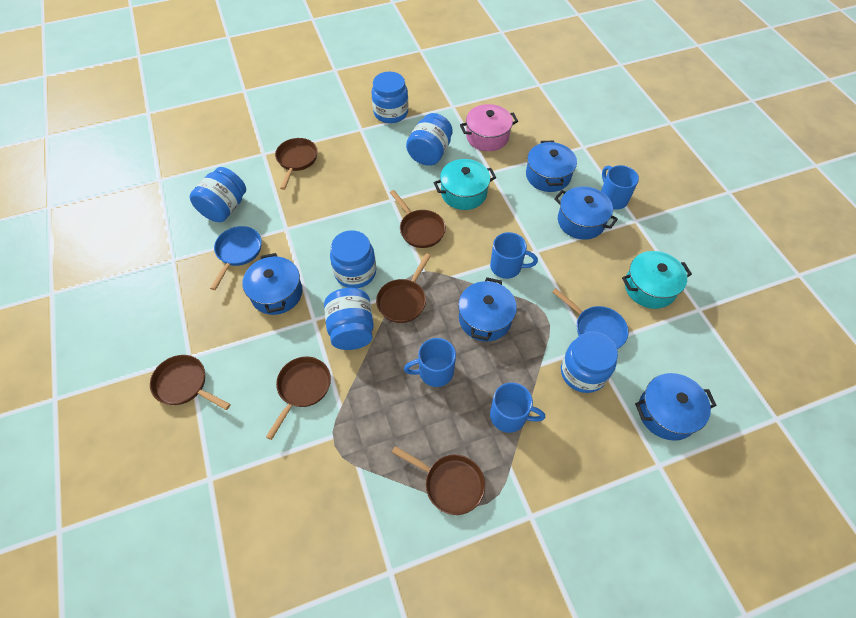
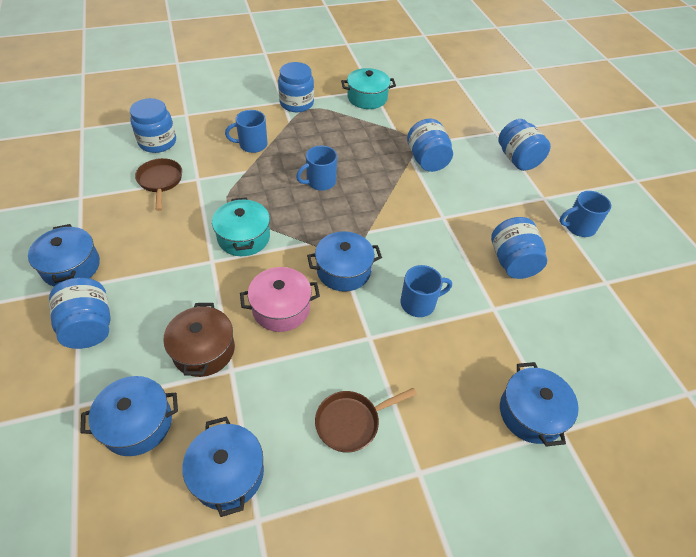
blue pan: 2 -> 0
brown pan: 6 -> 2
brown pot: 0 -> 1

